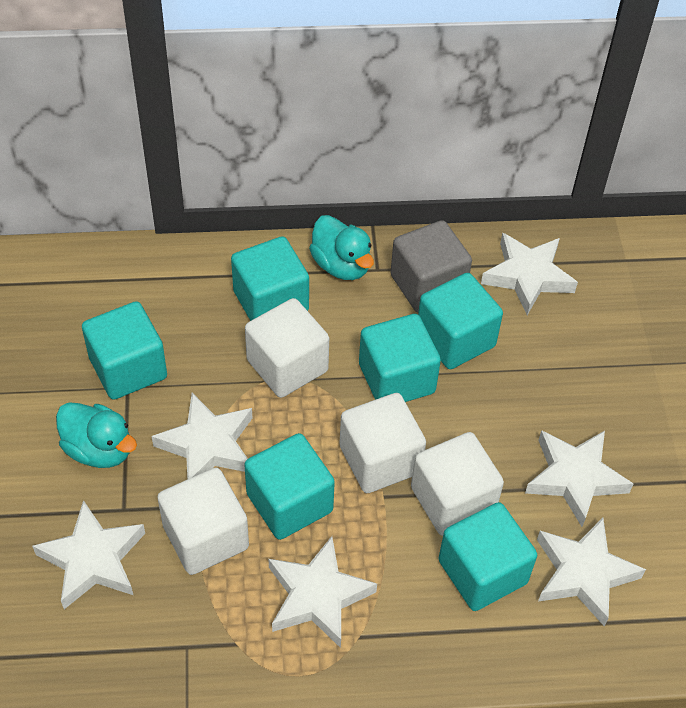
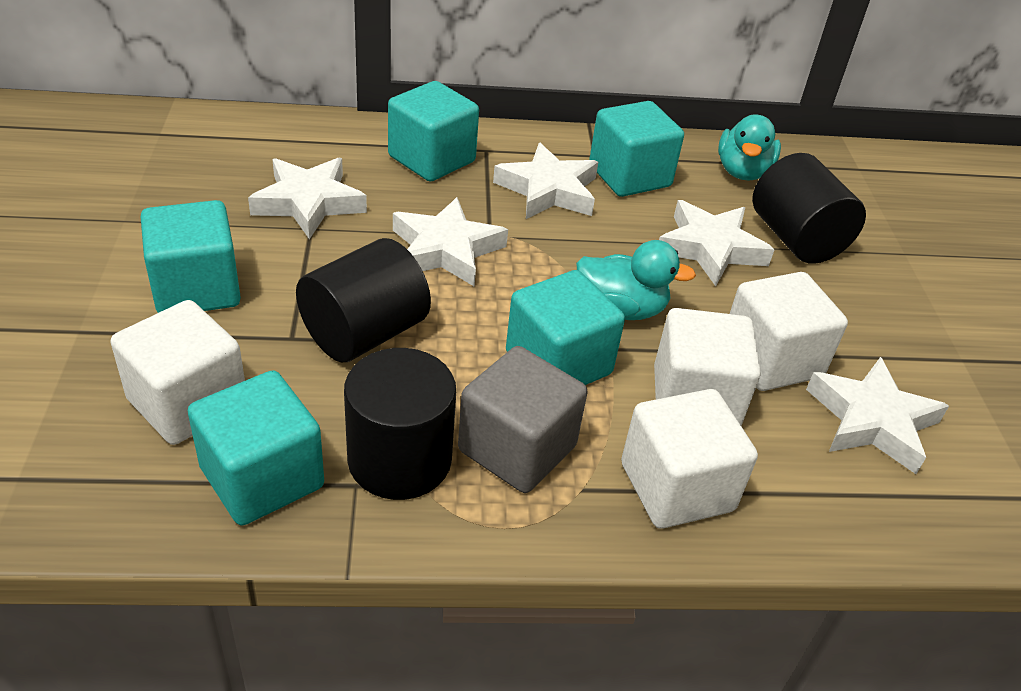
black cylinder: 0 -> 3
turquoise cube: 6 -> 5
white star: 6 -> 5

